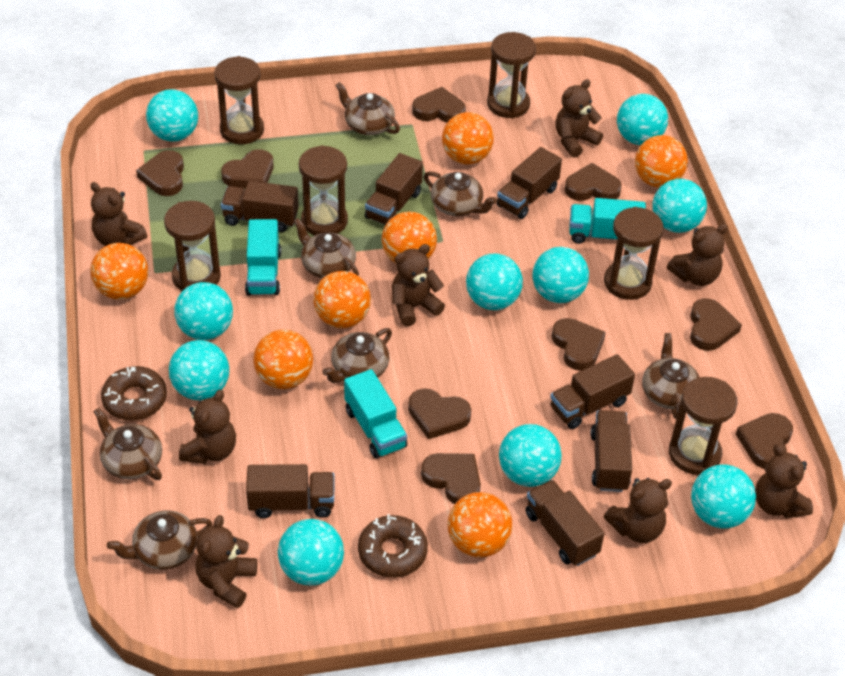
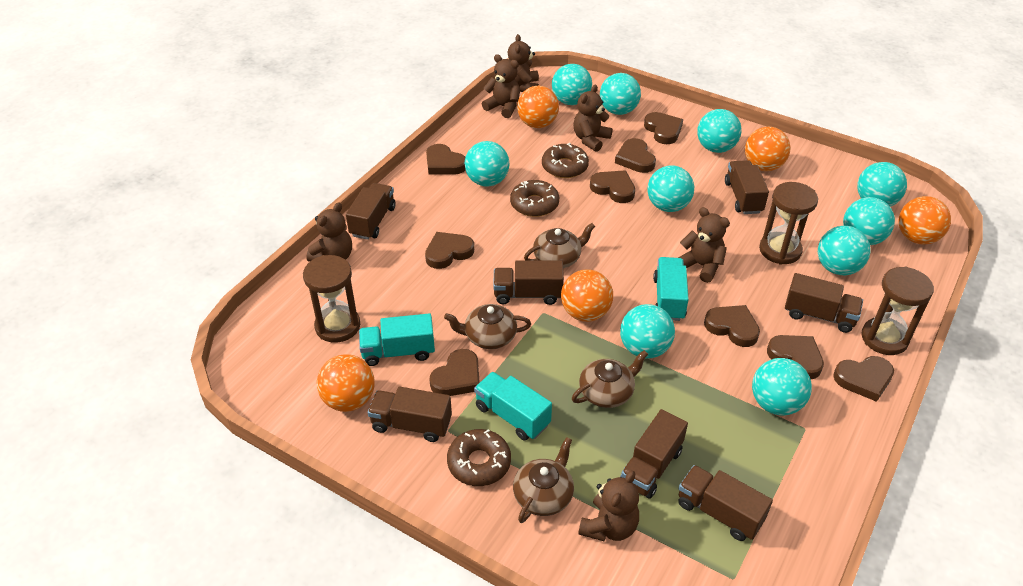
brown donut: 2 -> 3
brown hourglass: 6 -> 3
brown teapot: 7 -> 4
brown teddy bear: 8 -> 6
orange ball: 7 -> 5

